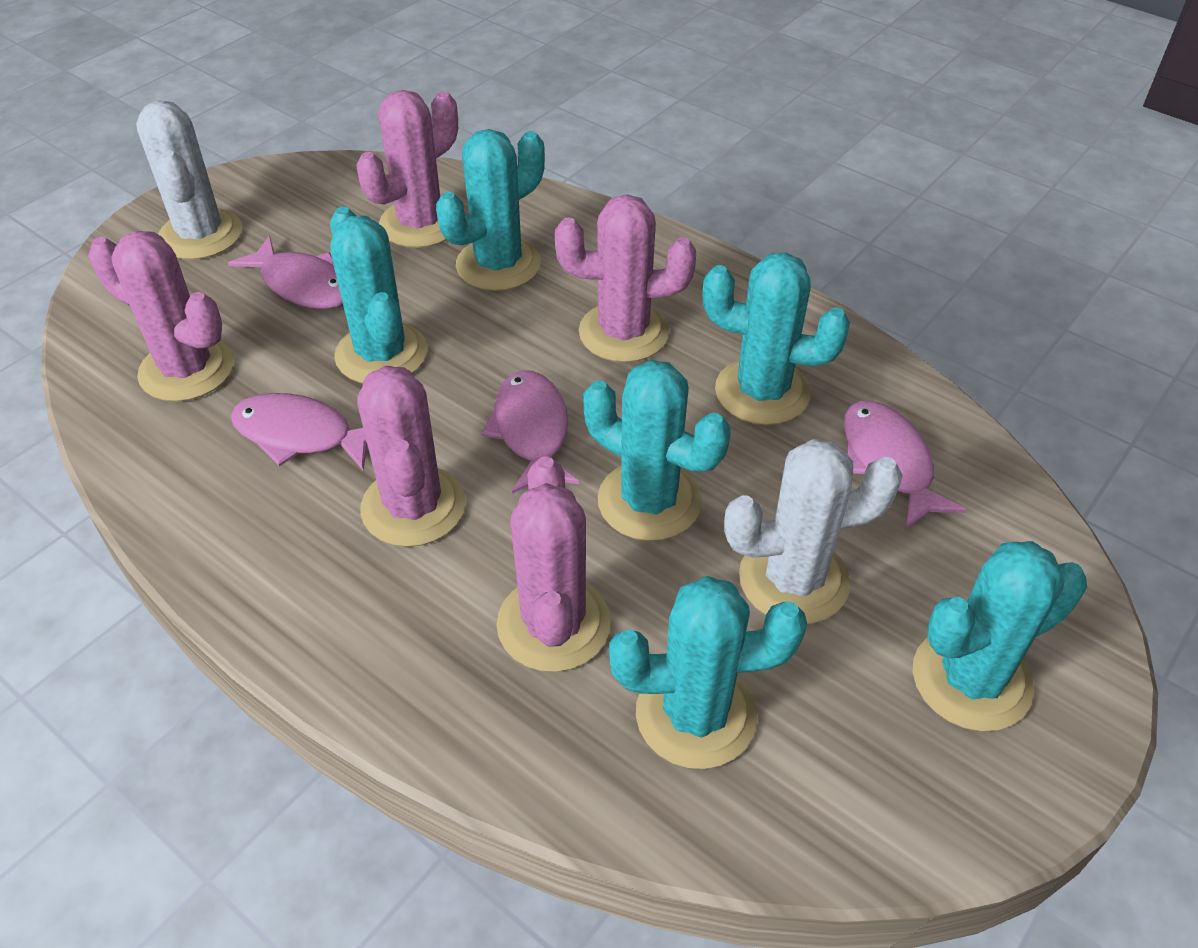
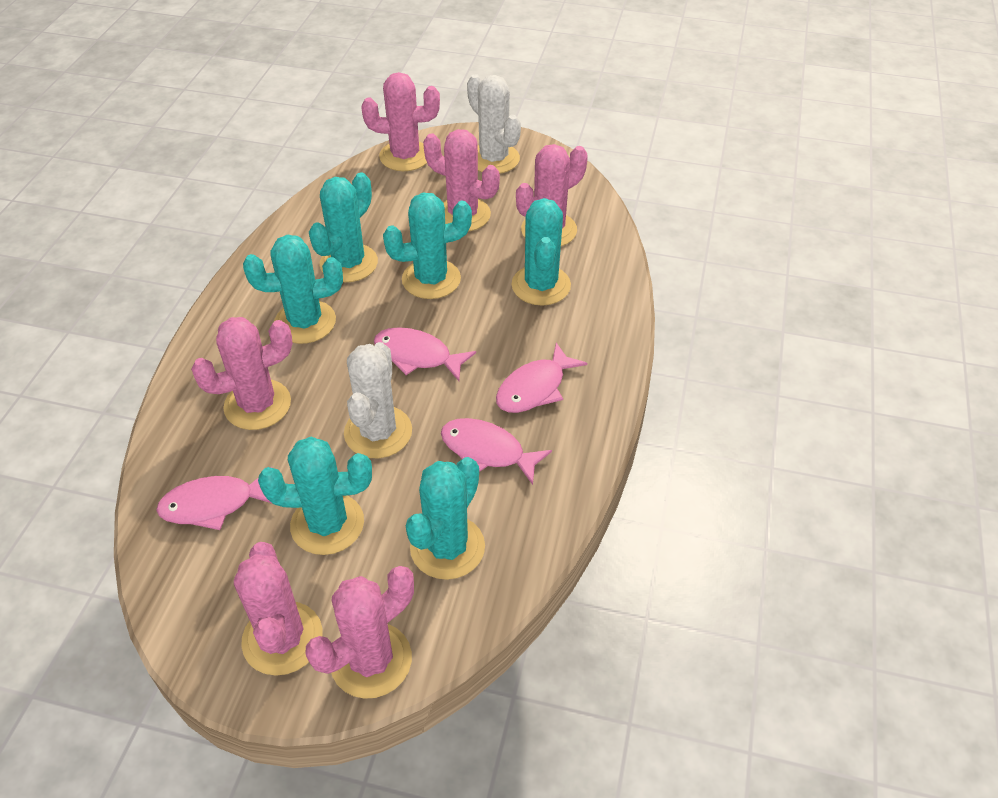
pink cactus: 5 -> 6

